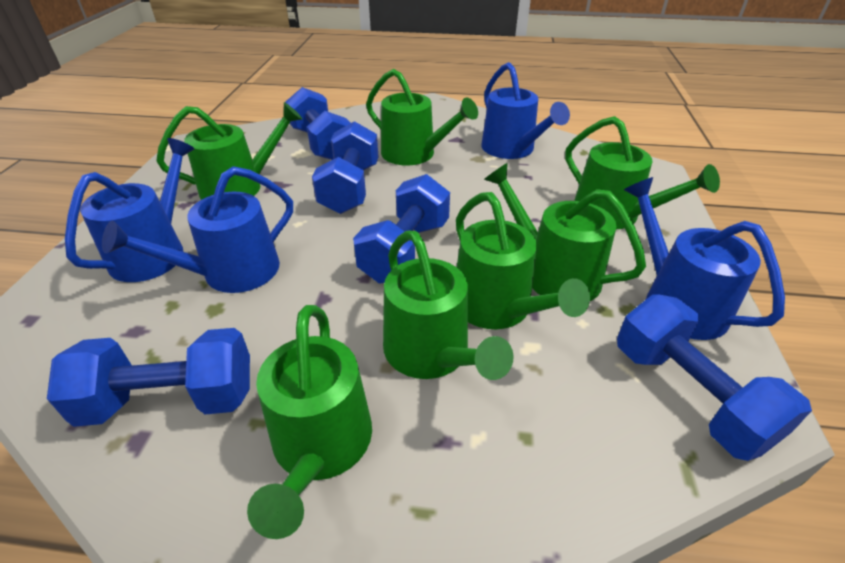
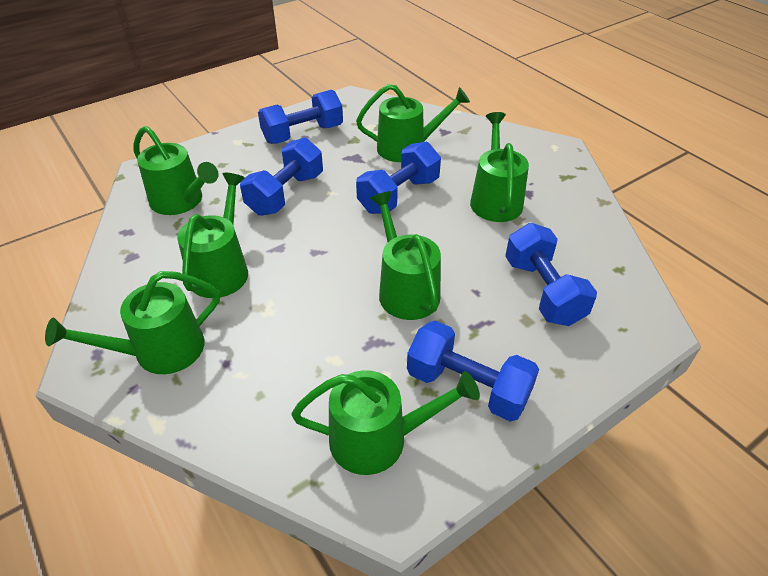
blue watering can: 4 -> 0

